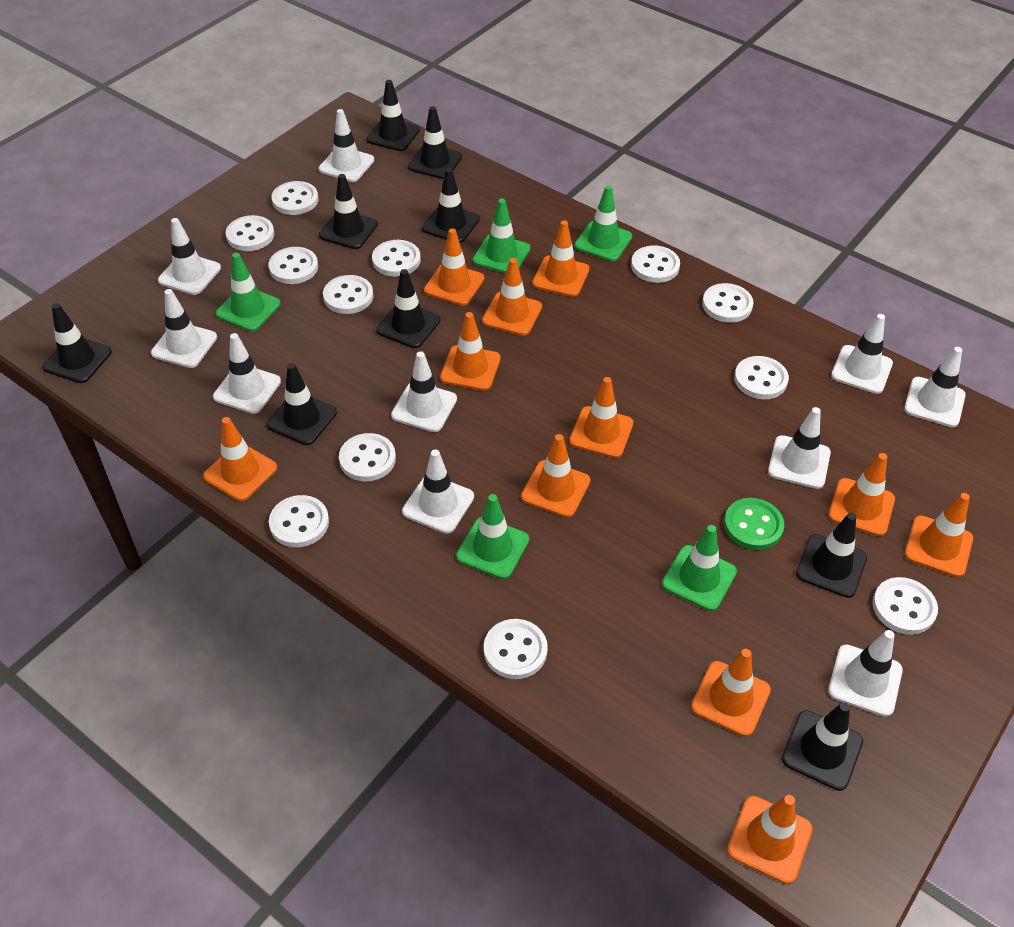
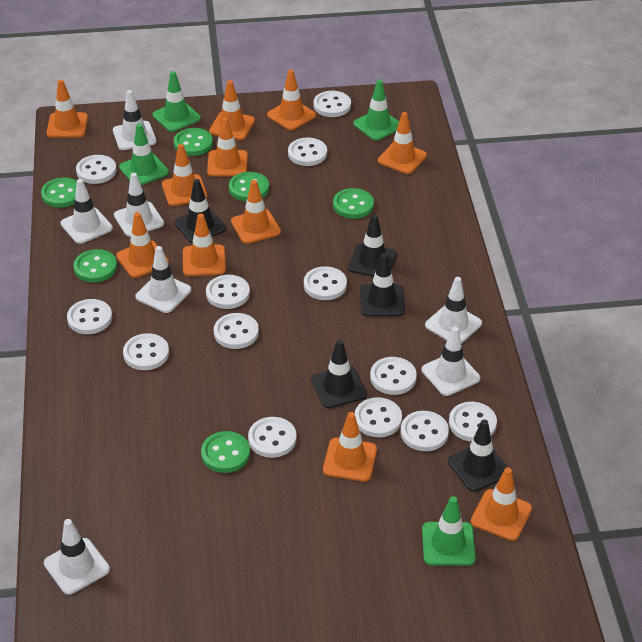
black traffic cone: 9 -> 5
green button: 1 -> 6
green traffic cone: 5 -> 4
white button: 12 -> 13
white traffic cone: 10 -> 7

